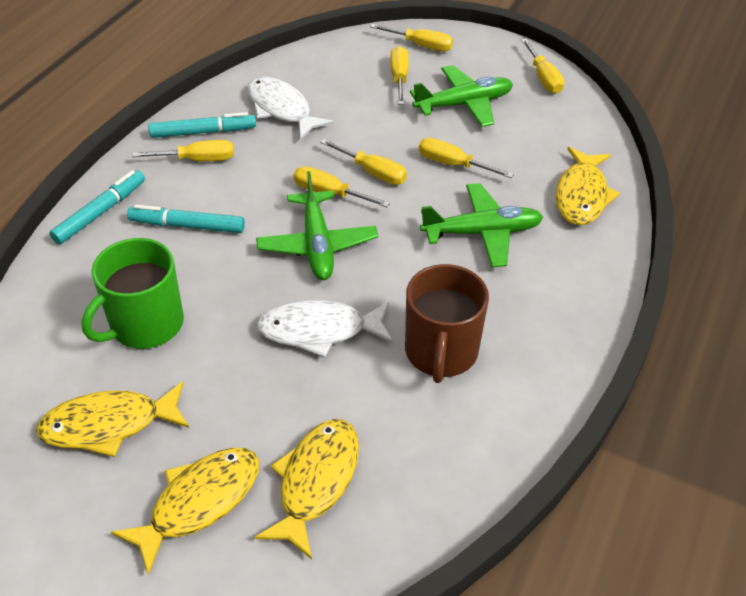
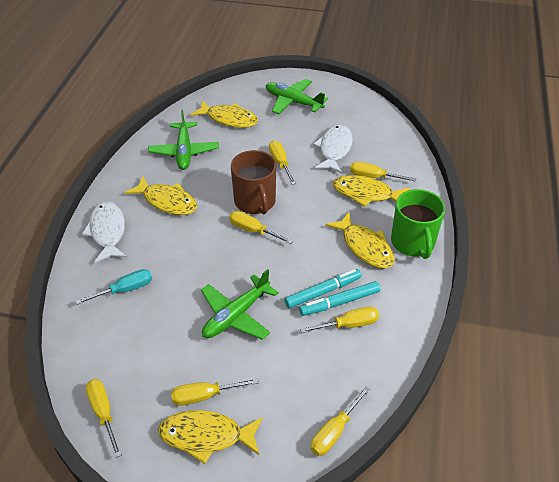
turquoise marker: 3 -> 2
turquoise screwdriver: 0 -> 1
yellow fish: 4 -> 5

